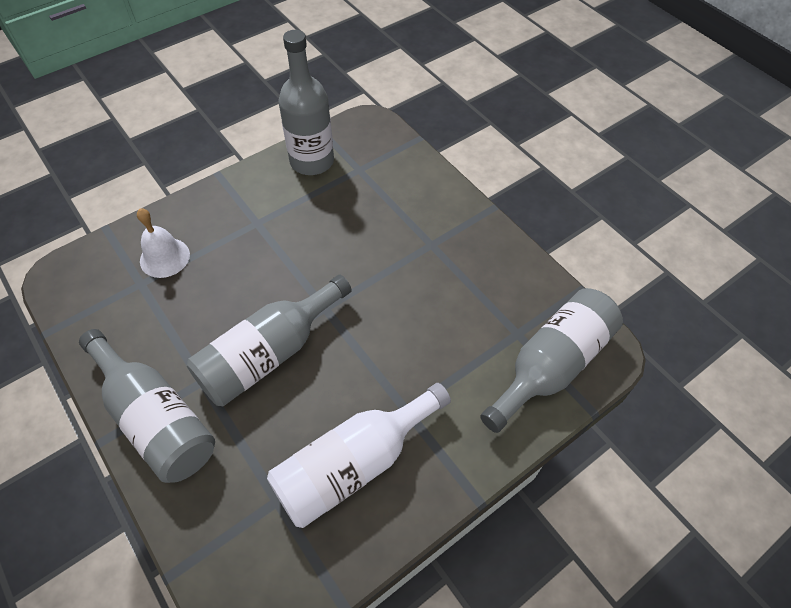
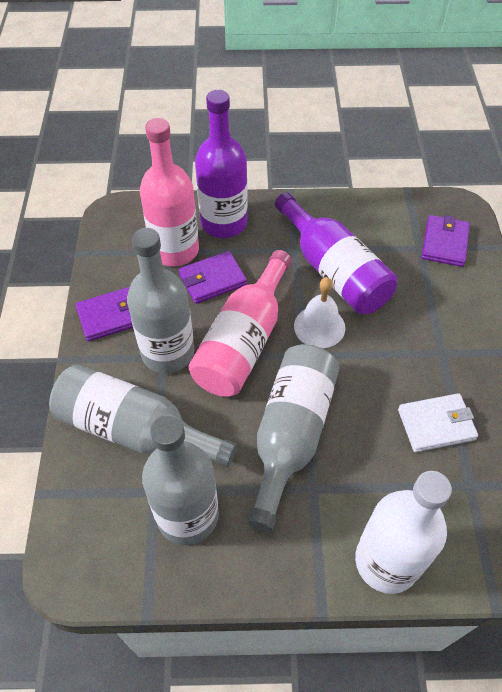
pink bottle: 0 -> 2
purple bottle: 0 -> 2
purple wallet: 0 -> 3
white wallet: 0 -> 1

